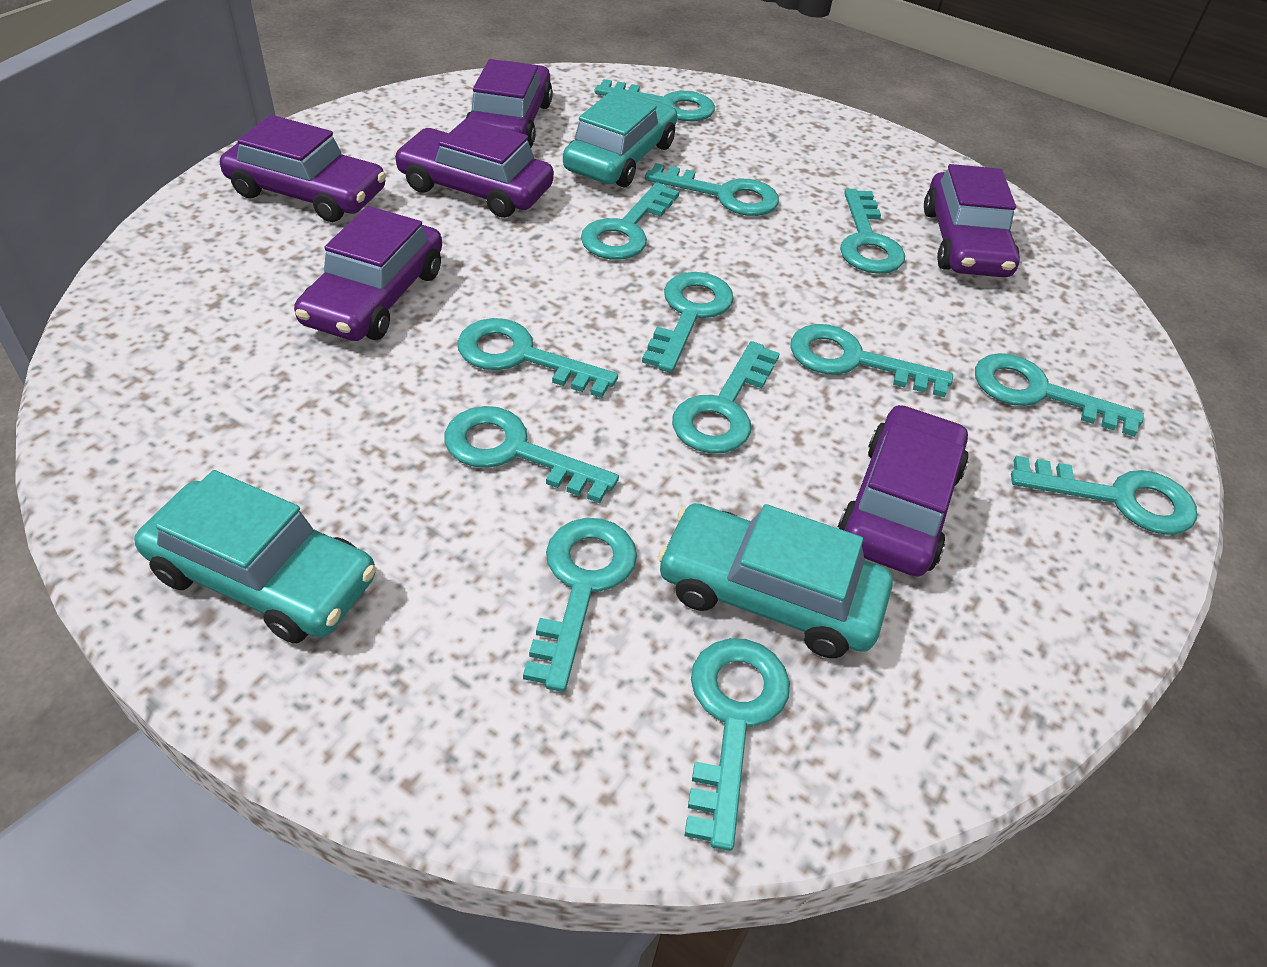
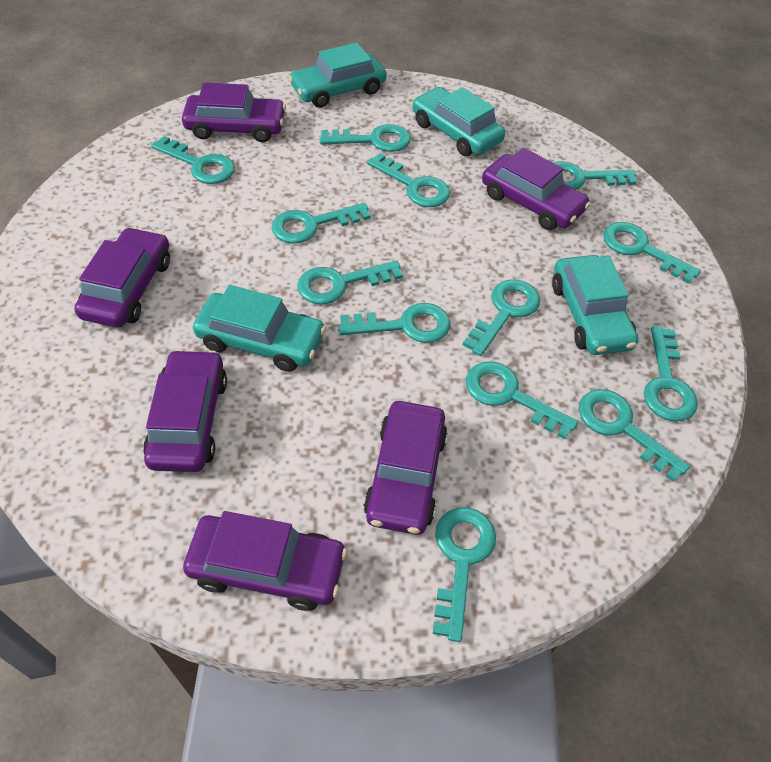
turquoise car: 3 -> 4

